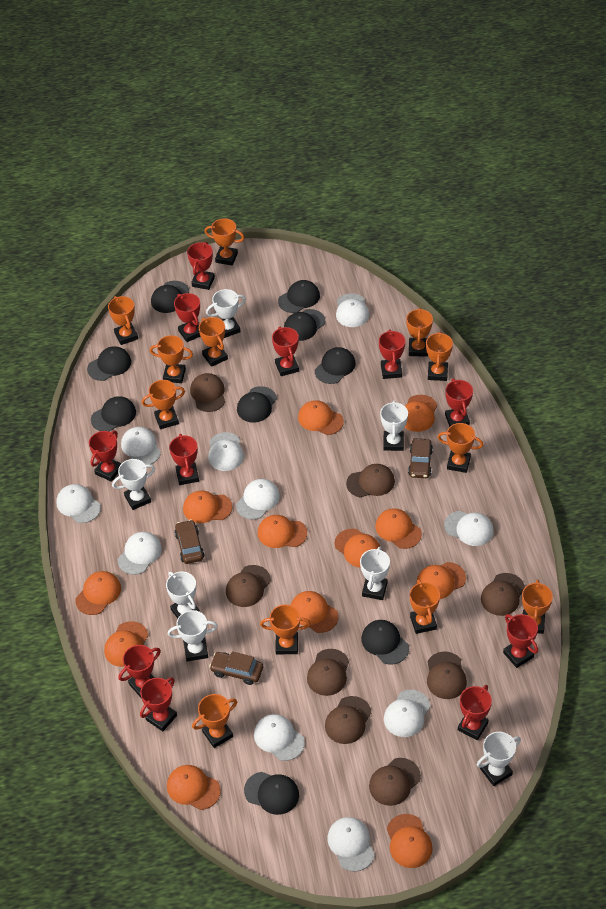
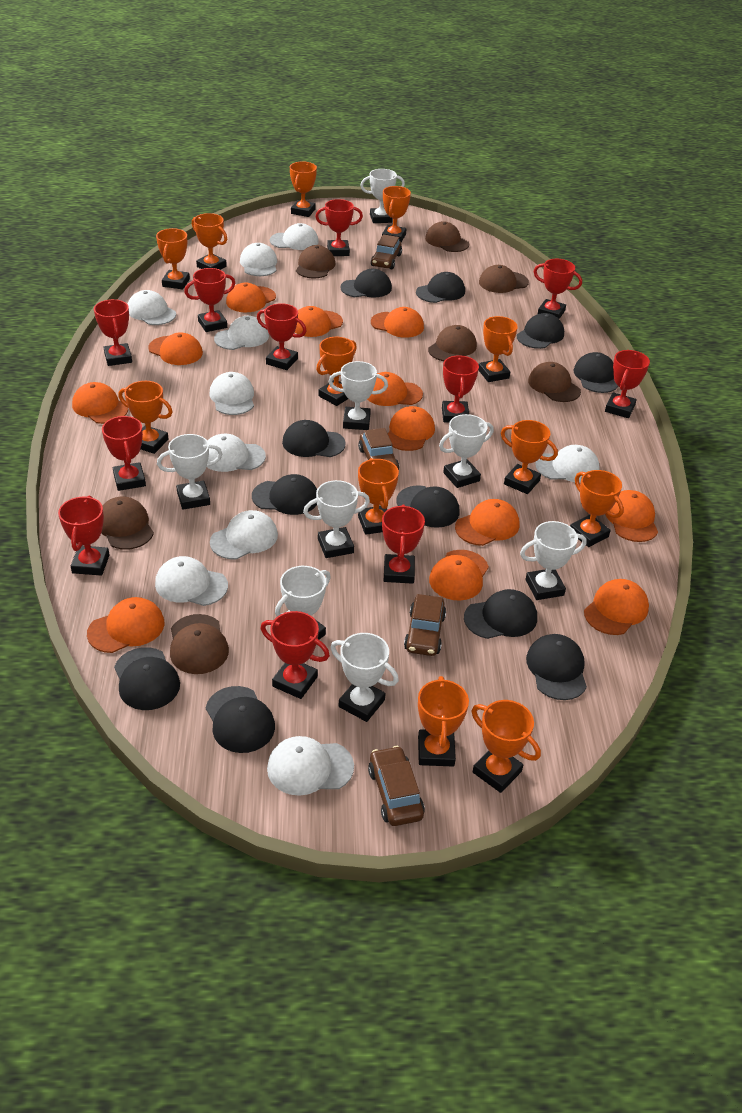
black cap: 9 -> 11
brown cap: 8 -> 7
brown car: 3 -> 4
white trophy: 7 -> 8

